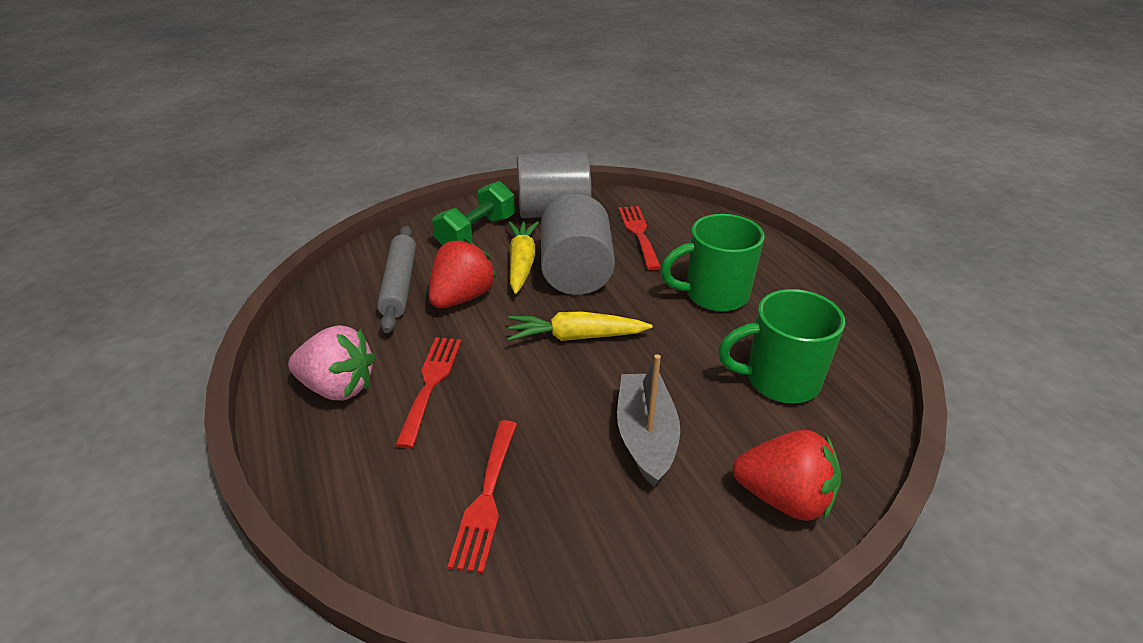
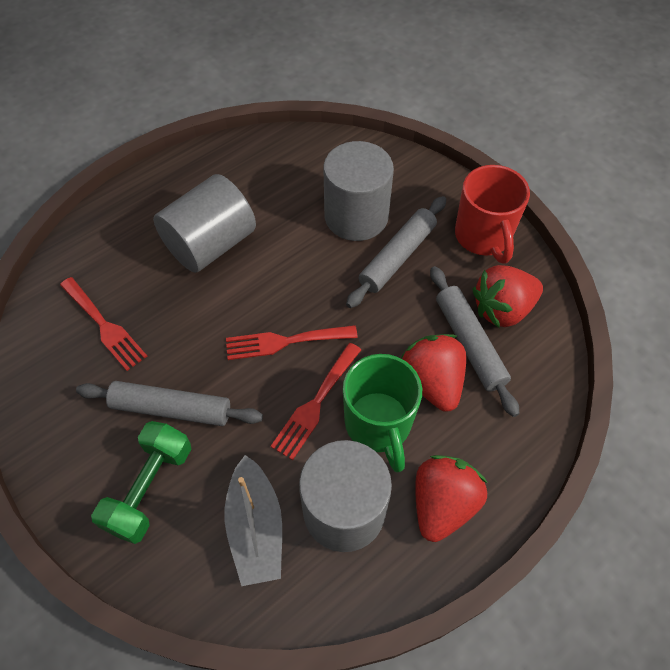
green mug: 2 -> 1
grey cylinder: 2 -> 3
grey rolling pin: 1 -> 3
pink strawberry: 1 -> 0
red mug: 0 -> 1
red strawberry: 2 -> 3
yellow carrot: 2 -> 0

